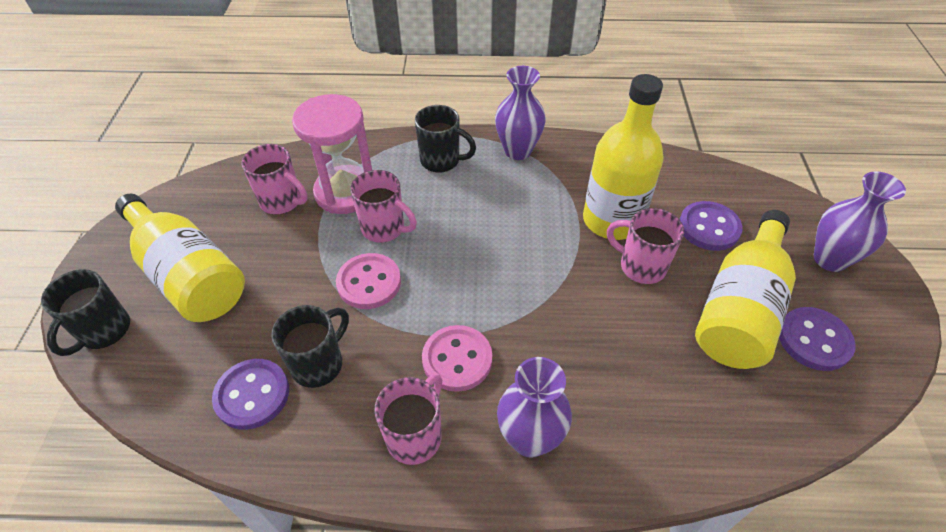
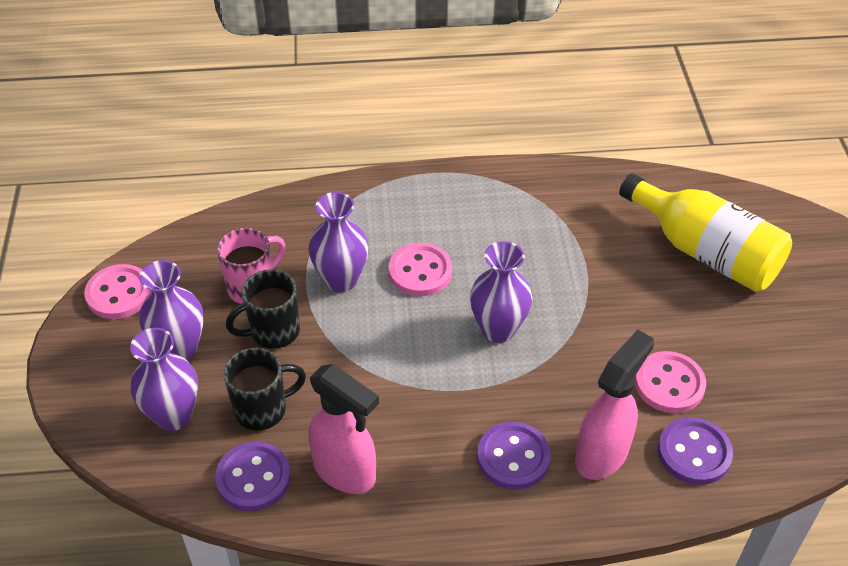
black mug: 3 -> 2
pink button: 2 -> 3
pink hourglass: 1 -> 0
pink mug: 4 -> 1
pink spray bottle: 0 -> 2
purple vase: 3 -> 4
yellow bottle: 3 -> 1

